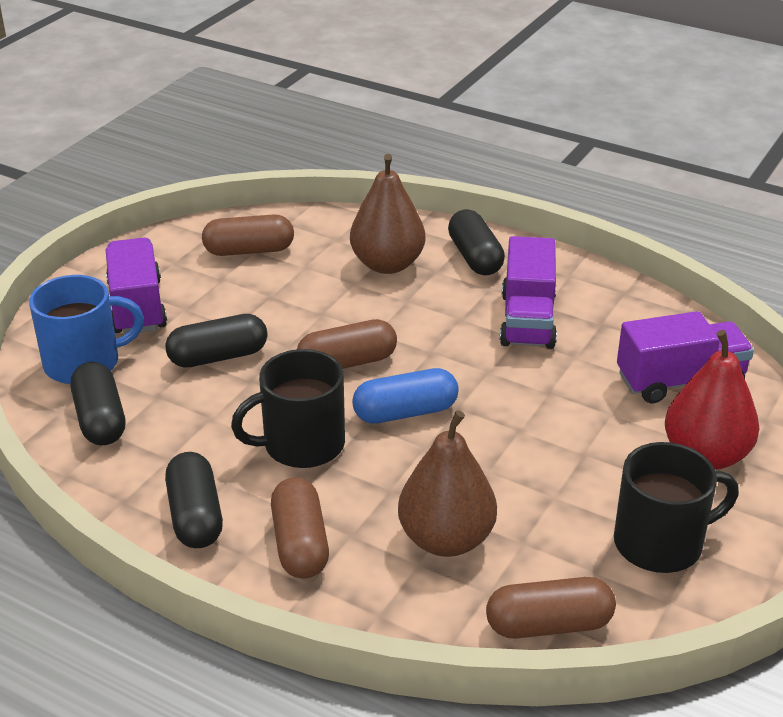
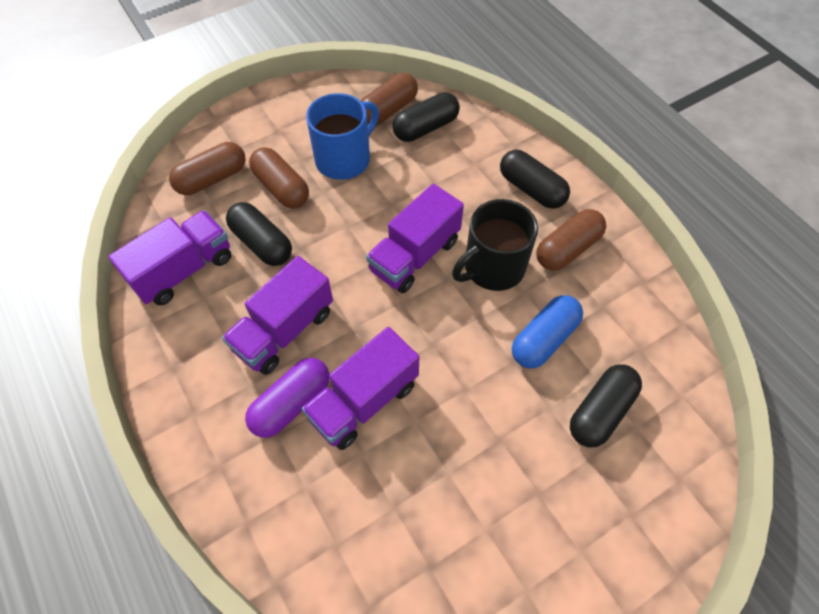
black mug: 2 -> 1
brown pear: 2 -> 0
purple capsule: 0 -> 1
purple truck: 3 -> 4
red pear: 1 -> 0

